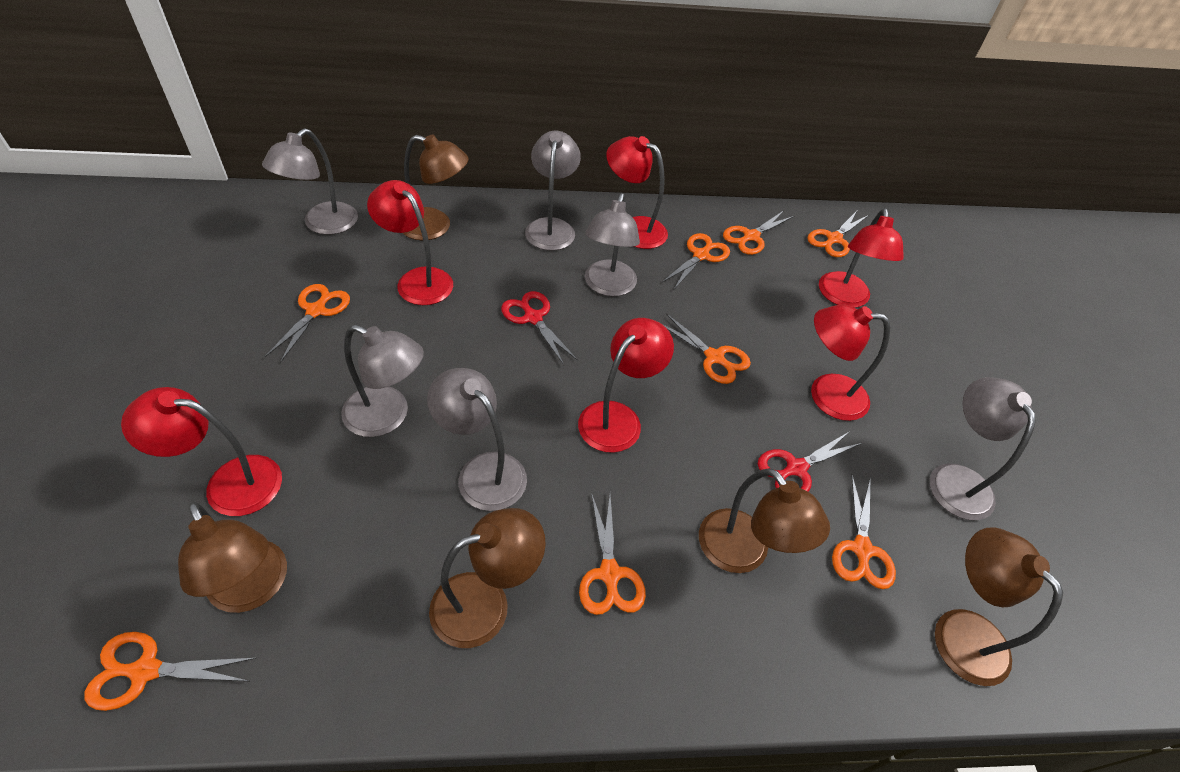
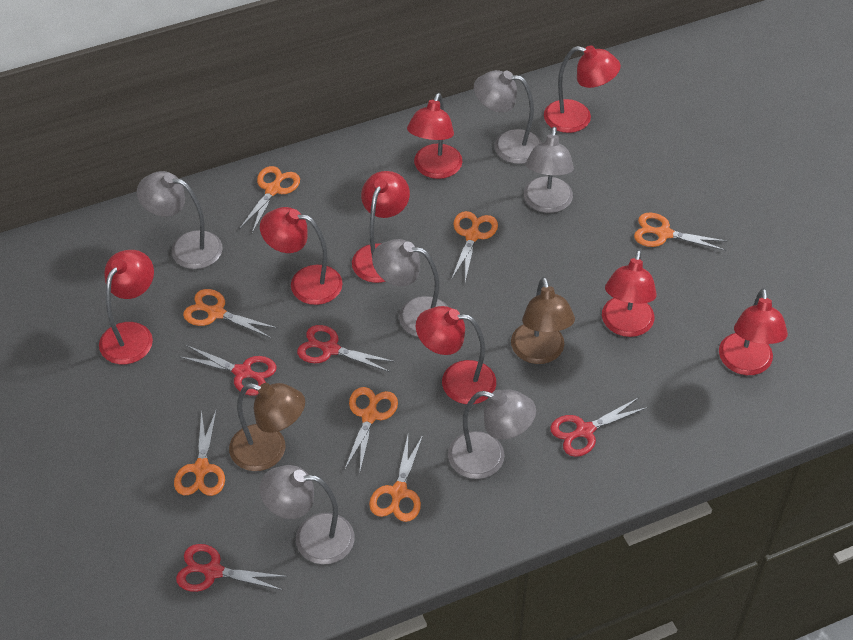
brown lamp: 5 -> 2
orange scissors: 8 -> 7
red lamp: 6 -> 8
red scissors: 2 -> 4

